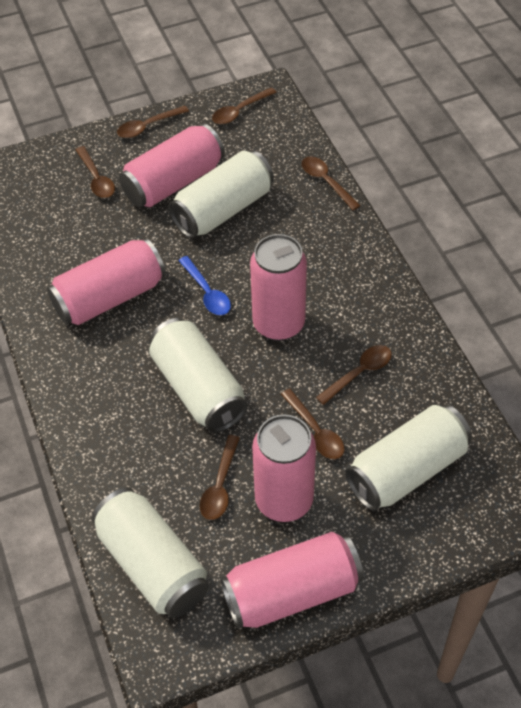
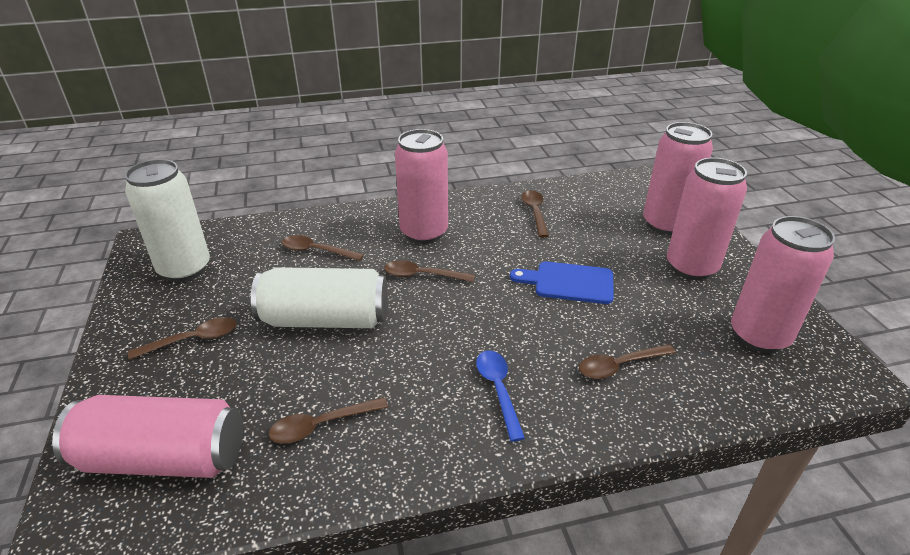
blue cutting board: 0 -> 1
brown spoon: 7 -> 6
white can: 4 -> 2

